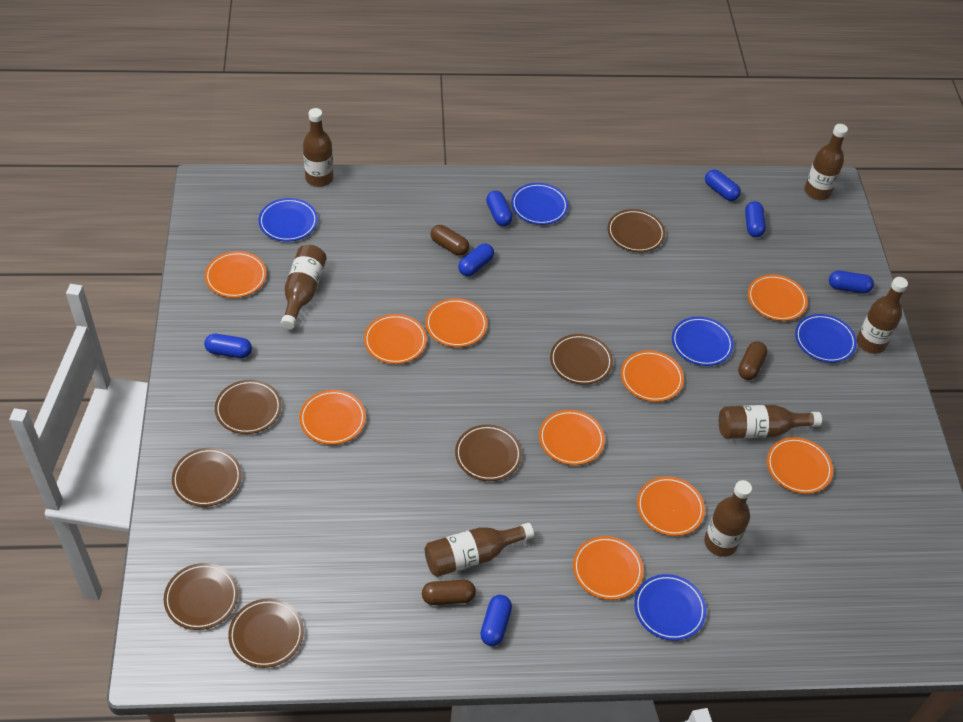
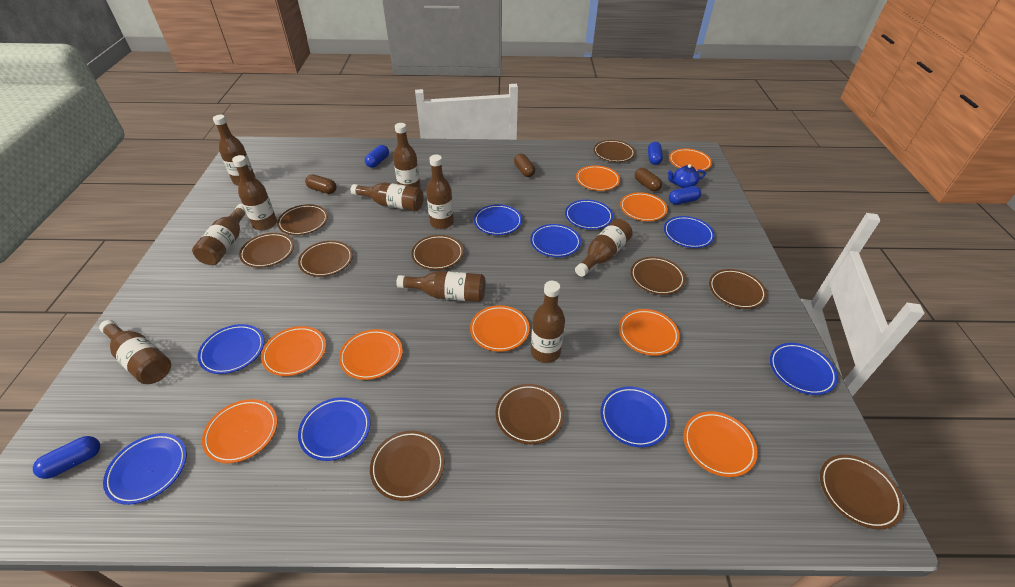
blue capsule: 7 -> 4
blue plate: 5 -> 9
blue teapot: 0 -> 1
brown bottle: 7 -> 10
brown plate: 7 -> 10
orange plate: 10 -> 9

